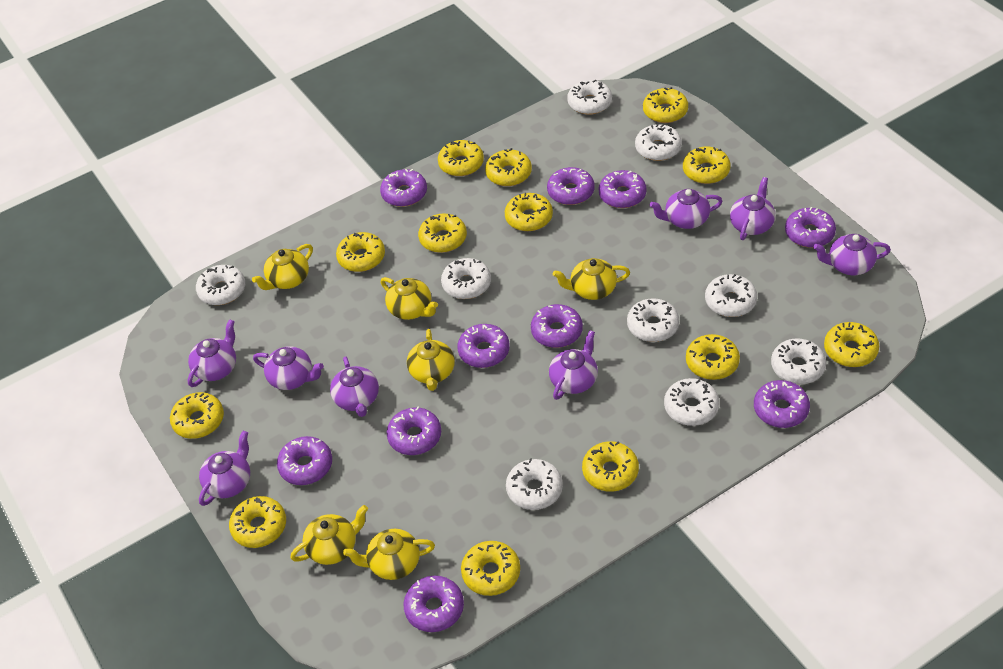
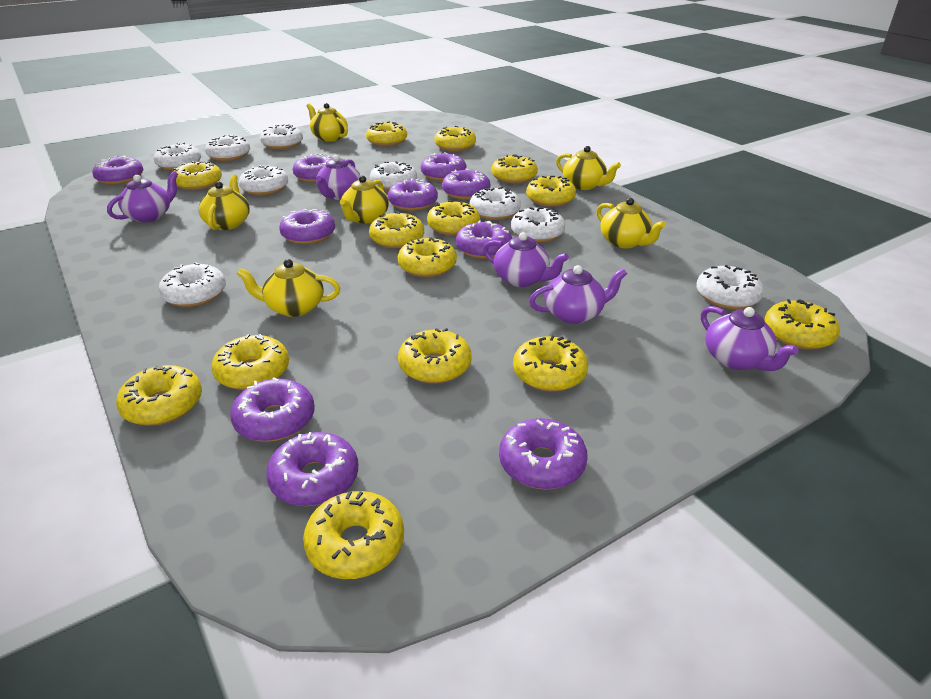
purple teapot: 8 -> 5
yellow donut: 13 -> 14

